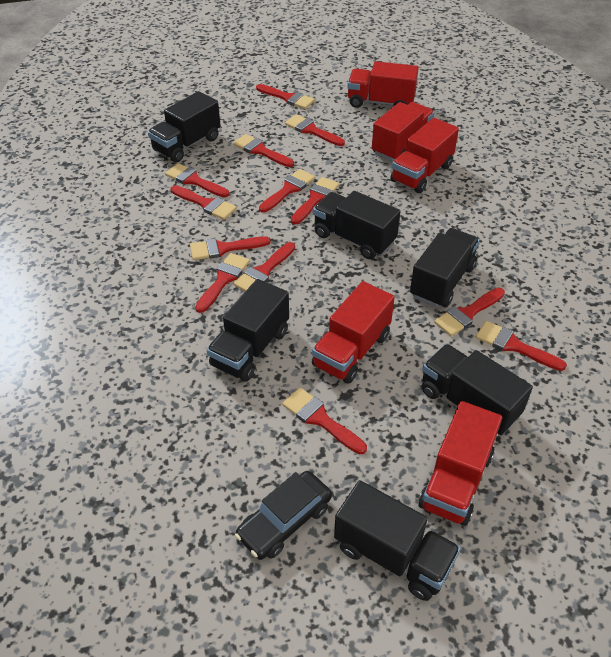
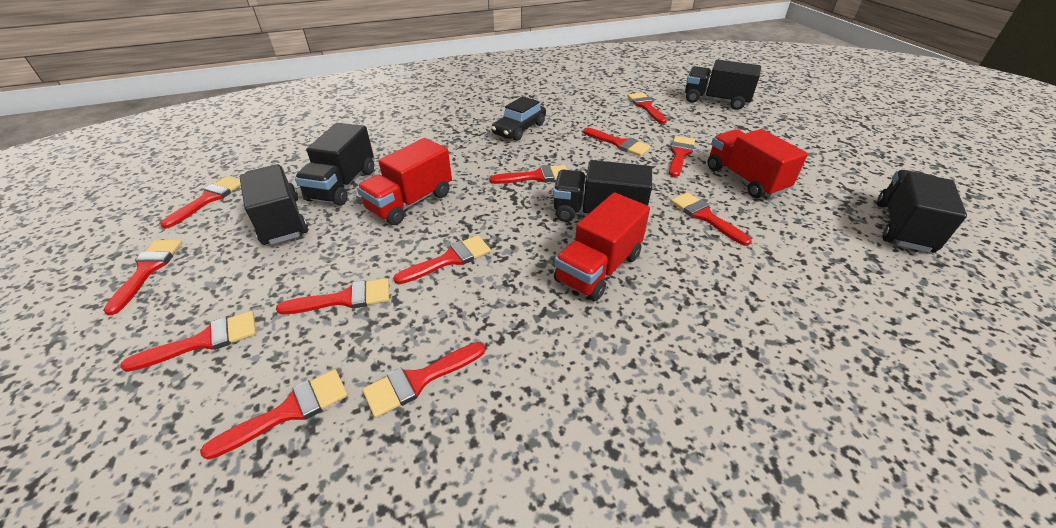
black truck: 6 -> 5
red brush: 13 -> 12
red truck: 5 -> 3

